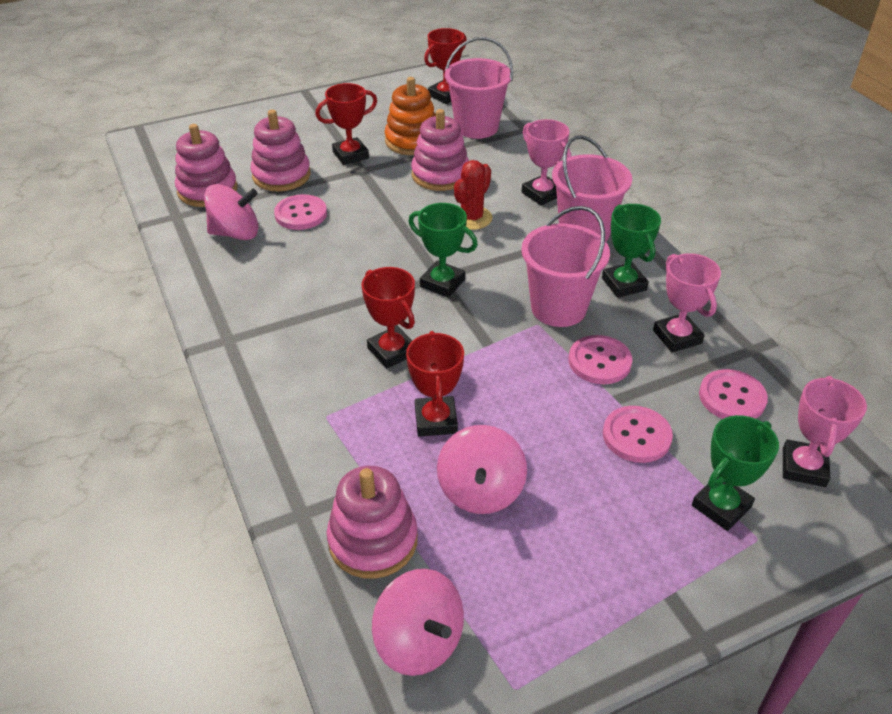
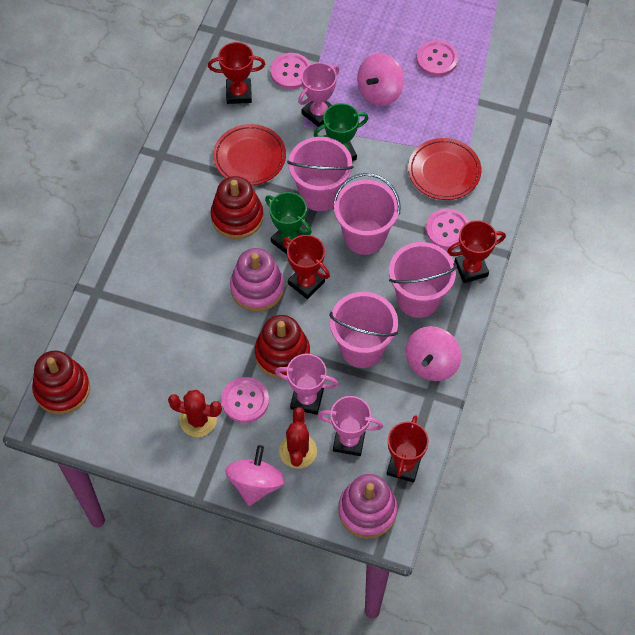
green trophy: 3 -> 2
orange stacking toy: 1 -> 0
pink bucket: 3 -> 4
pink stacking toy: 4 -> 2
red cactus: 1 -> 2
red plate: 0 -> 2
red stacking toy: 0 -> 3

